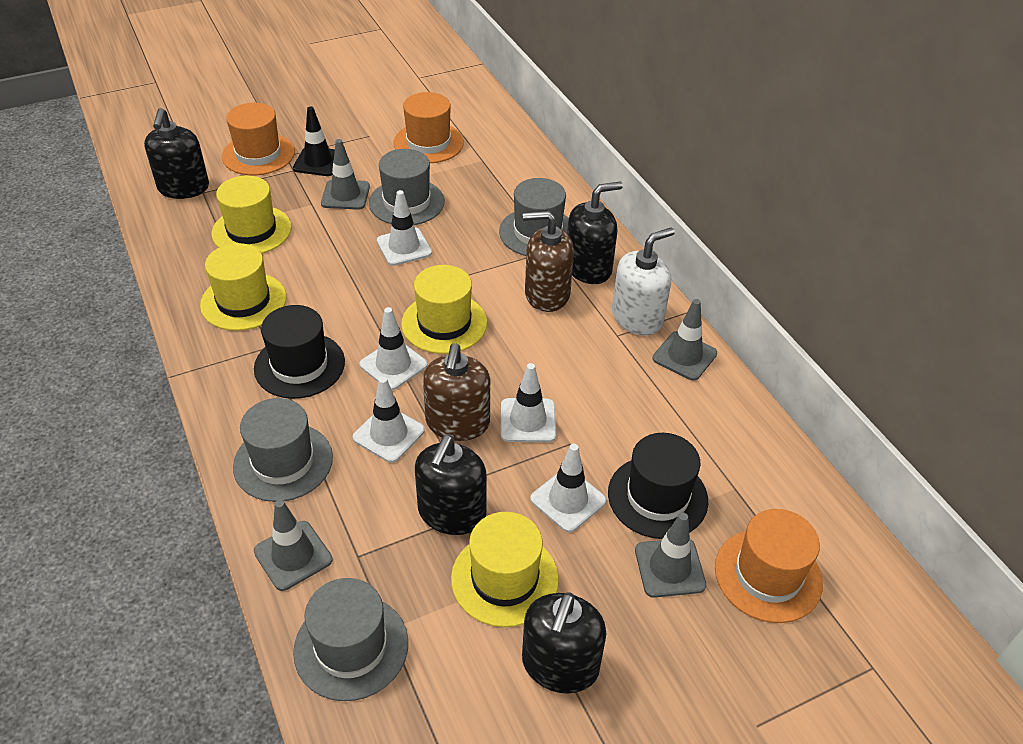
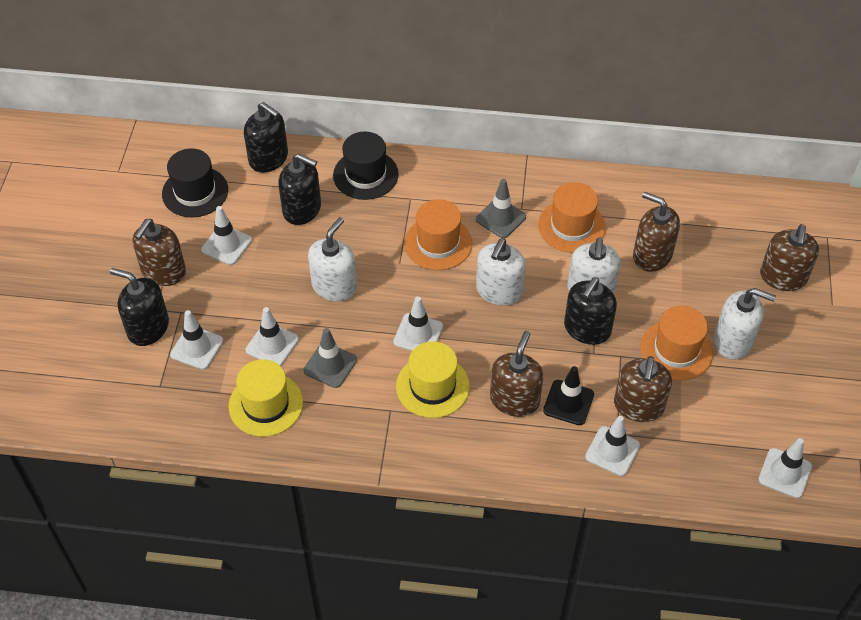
brown soap dispenser: 2 -> 5
grey hat: 4 -> 0
grey traffic cone: 4 -> 2
white soap dispenser: 1 -> 4
white traffic cone: 5 -> 6
yellow hat: 4 -> 2

